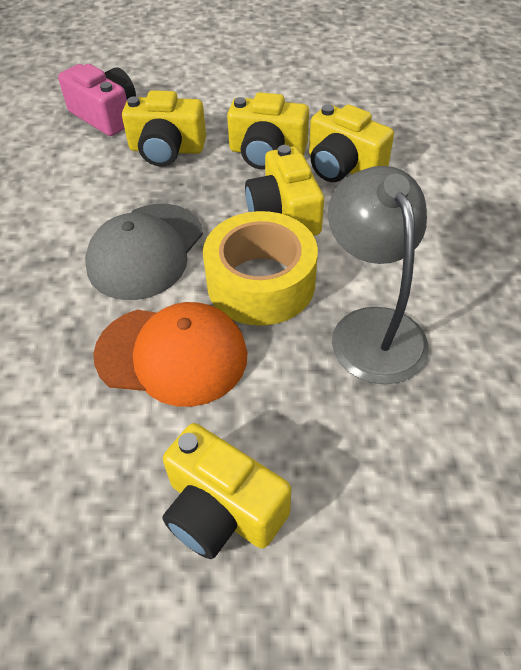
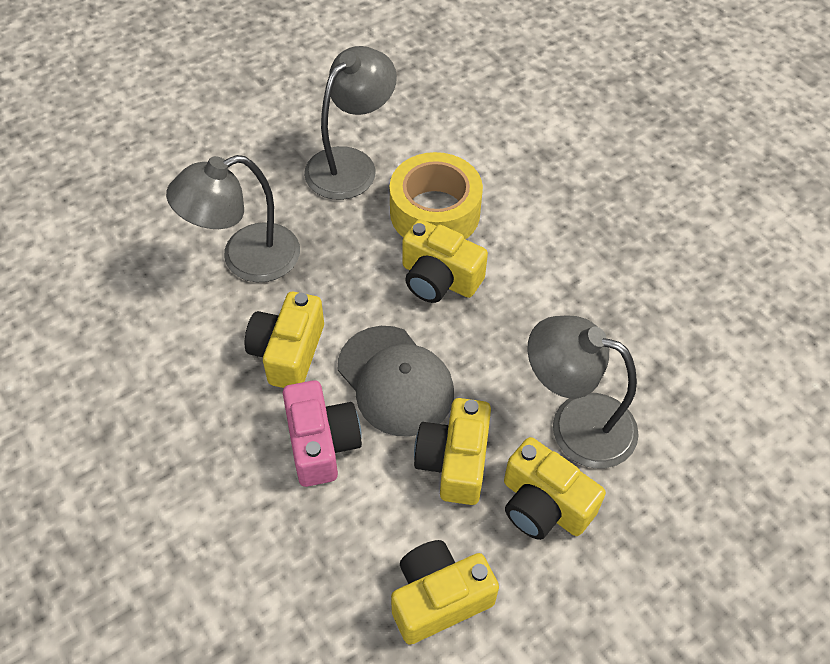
grey lamp: 1 -> 3
orange cap: 1 -> 0

